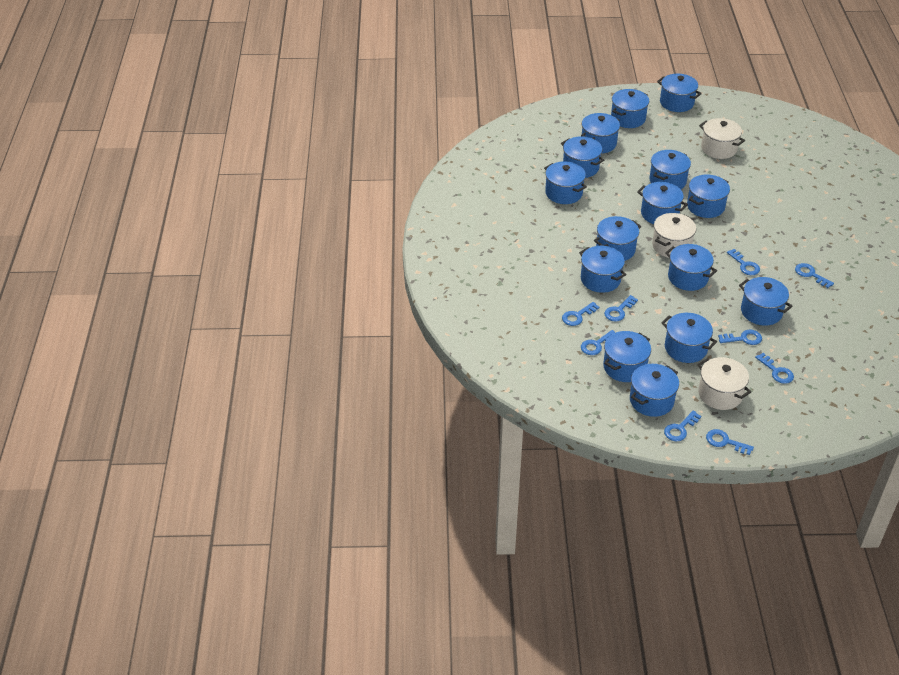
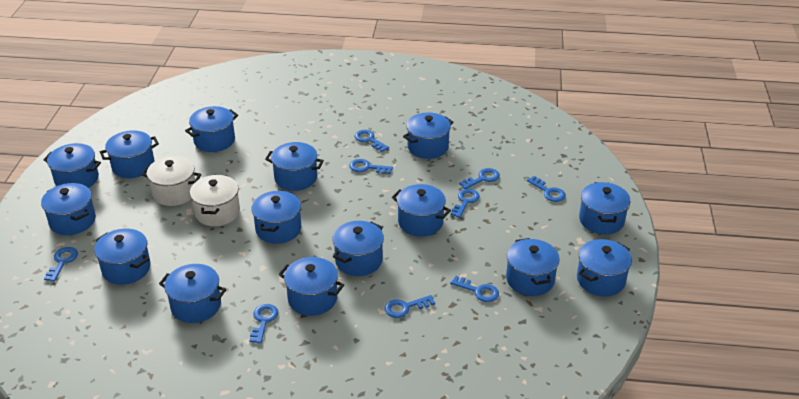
white pot: 3 -> 2

